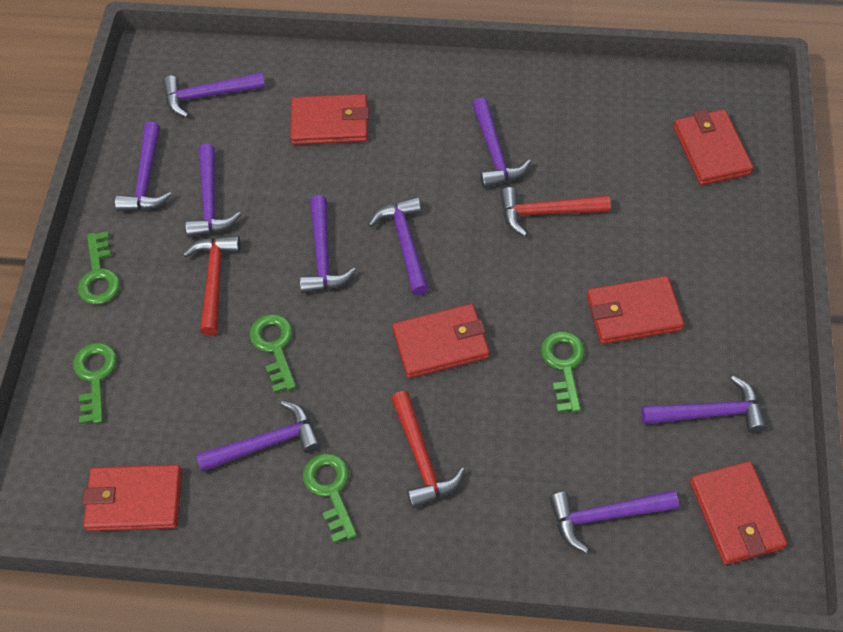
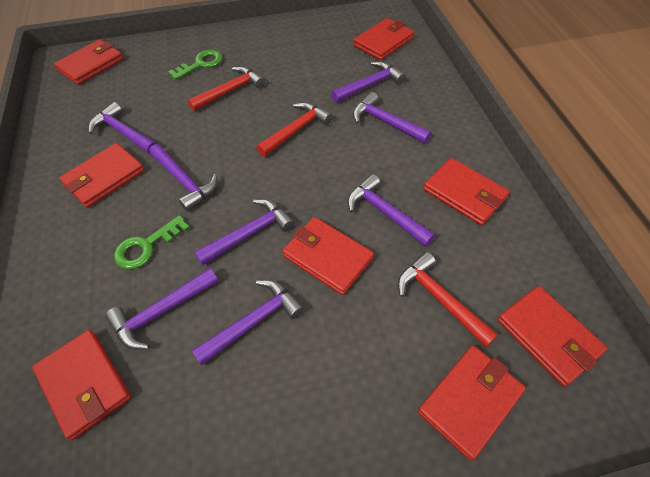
green key: 5 -> 2
purple hammer: 9 -> 8
red wallet: 6 -> 8

